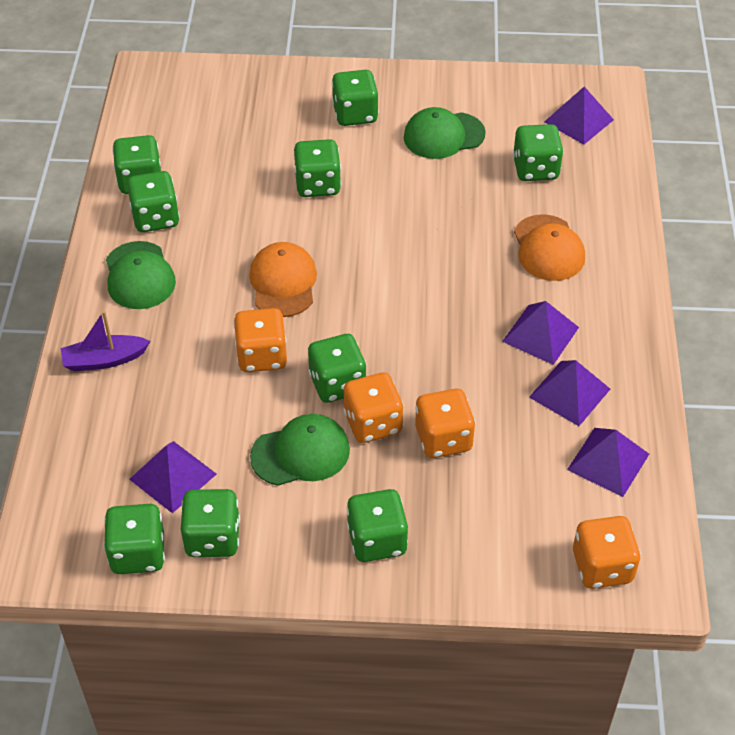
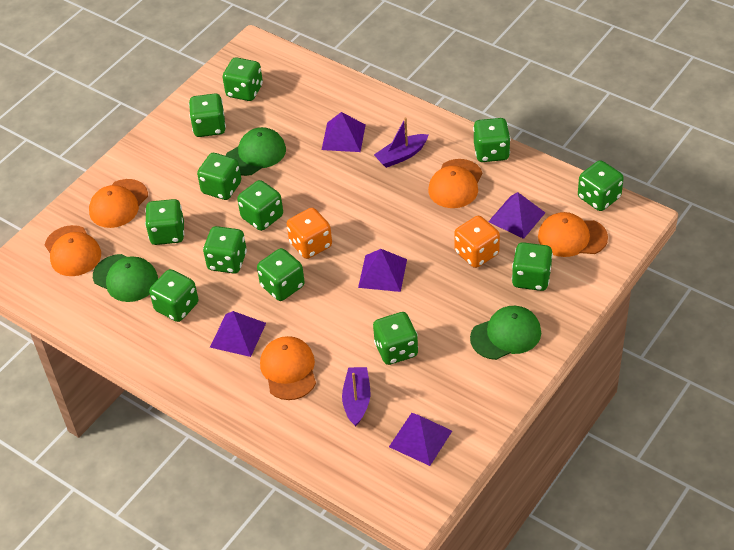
green dice: 9 -> 12
orange cap: 2 -> 5
orange dice: 4 -> 2
purple boat: 1 -> 2

